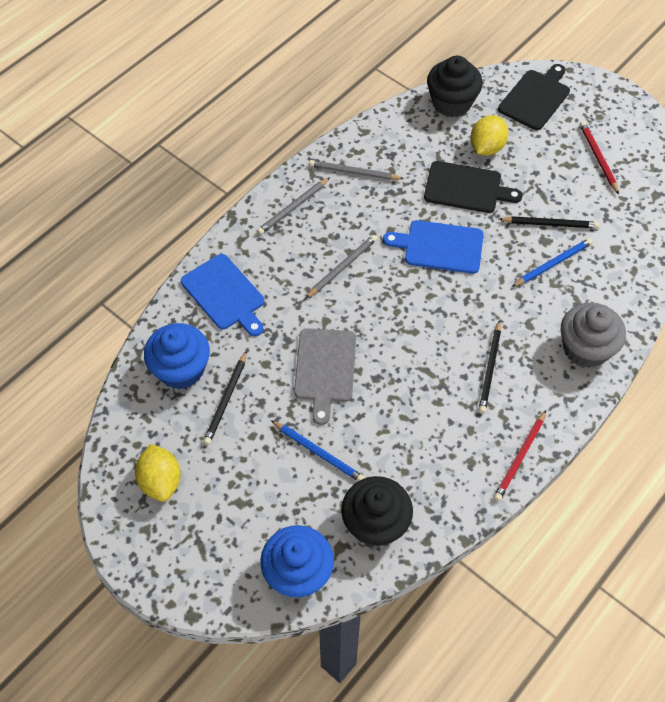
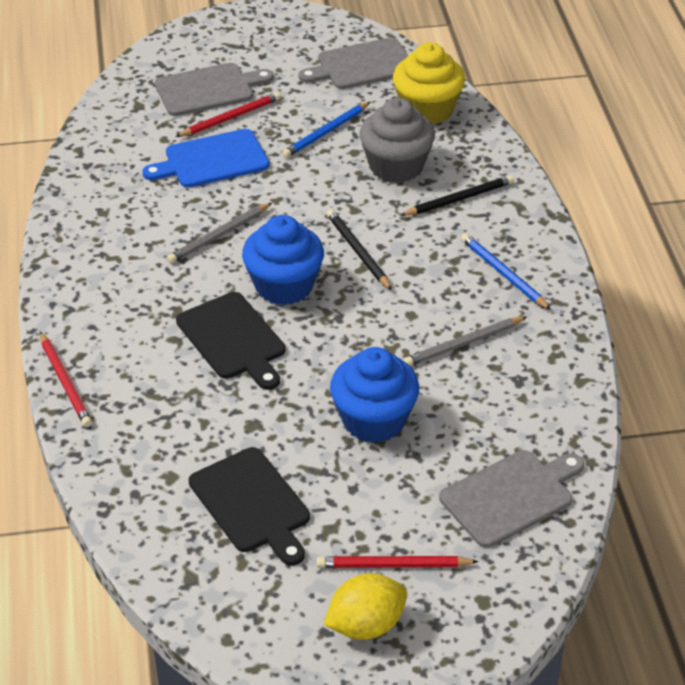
black cupcake: 2 -> 0
black pencil: 3 -> 2
blue cutting board: 2 -> 1
grey cutting board: 1 -> 3
grey pencil: 3 -> 2
red pencil: 2 -> 3
yellow cupcake: 0 -> 1
yellow lemon: 2 -> 1

